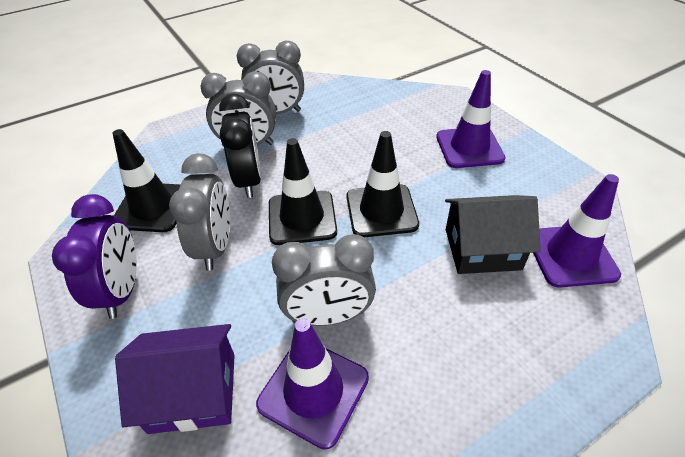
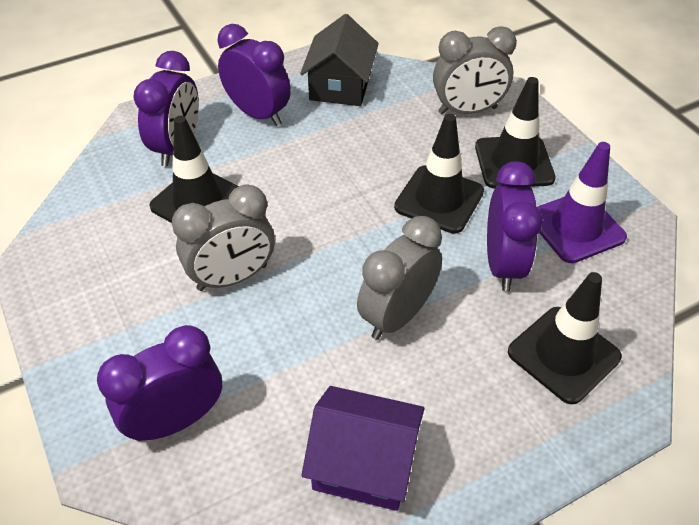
black clock: 1 -> 0
black traffic cone: 3 -> 4
grey clock: 4 -> 3
purple clock: 1 -> 4
purple traffic cone: 3 -> 1

